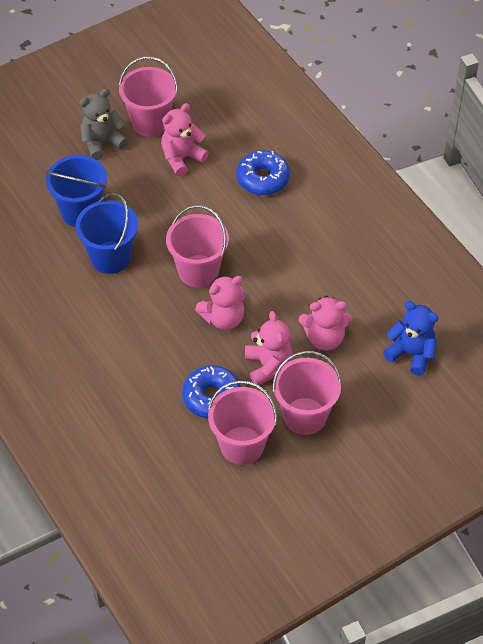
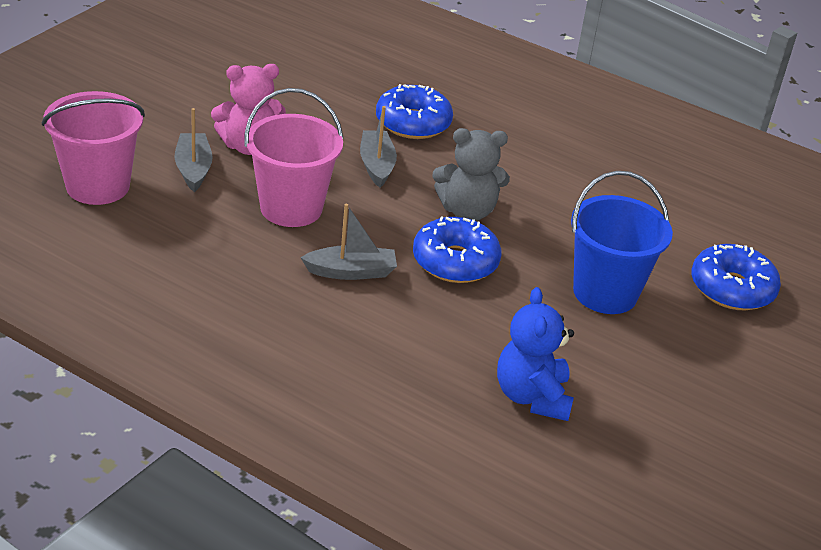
blue bucket: 2 -> 1
blue donut: 2 -> 3
grey boat: 0 -> 3
pink bucket: 4 -> 2
pink teddy bear: 4 -> 1

